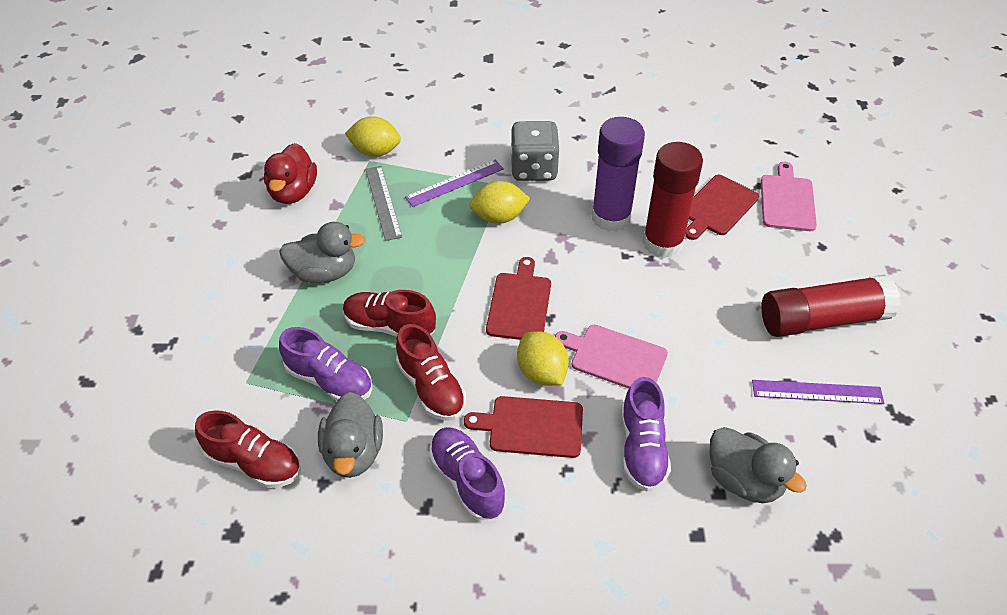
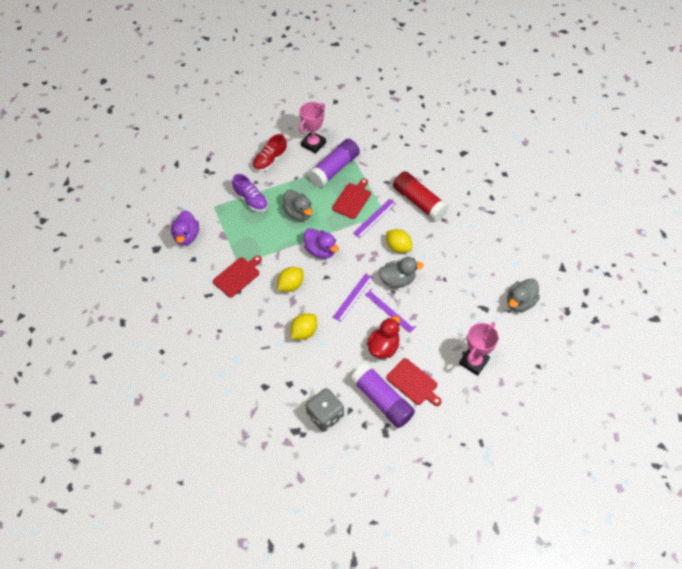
grey ruler: 1 -> 0
pink cutting board: 2 -> 0
pink trophy: 0 -> 2
purple duck: 0 -> 2
purple glue stick: 1 -> 2
purple ruler: 2 -> 3
purple shoe: 3 -> 1
red glue stick: 2 -> 1
red shoe: 3 -> 1

